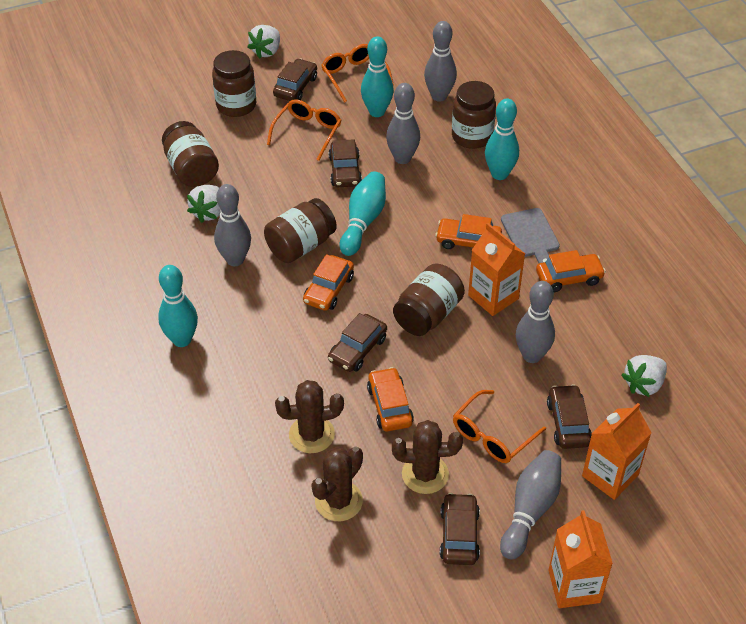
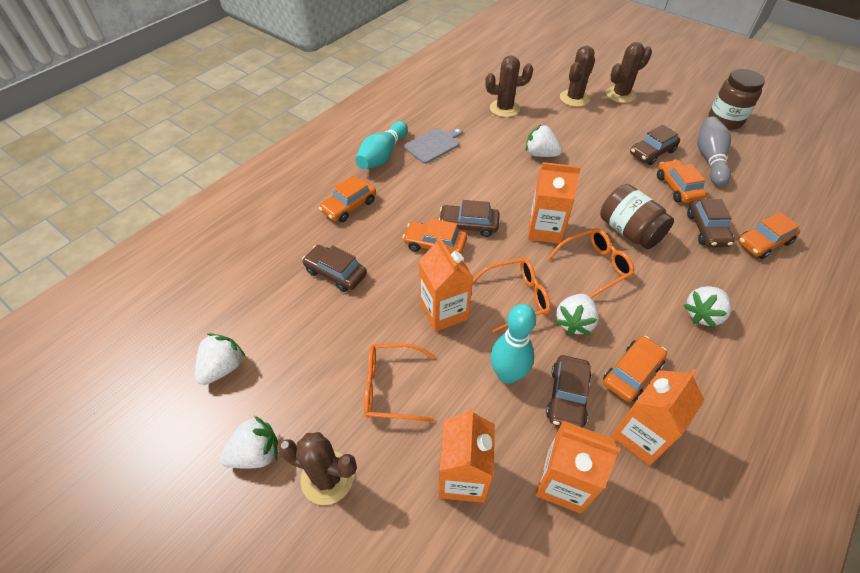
brown cactus: 3 -> 4
brown jar: 5 -> 2
grey bowling pin: 5 -> 1
orange car: 4 -> 5
orange carton: 3 -> 5
turquoise bowling pin: 4 -> 2
white strawberry: 3 -> 5

